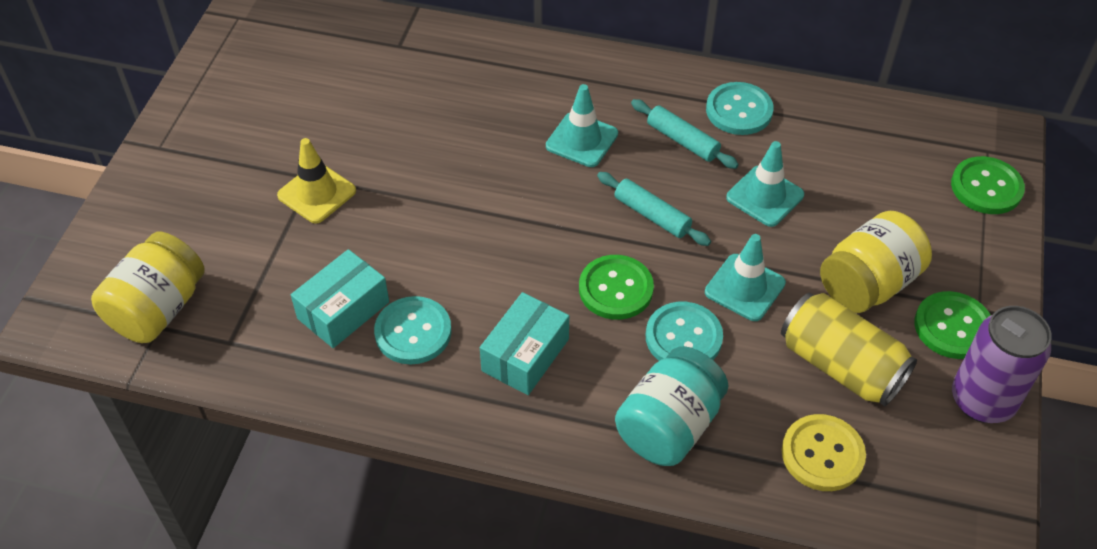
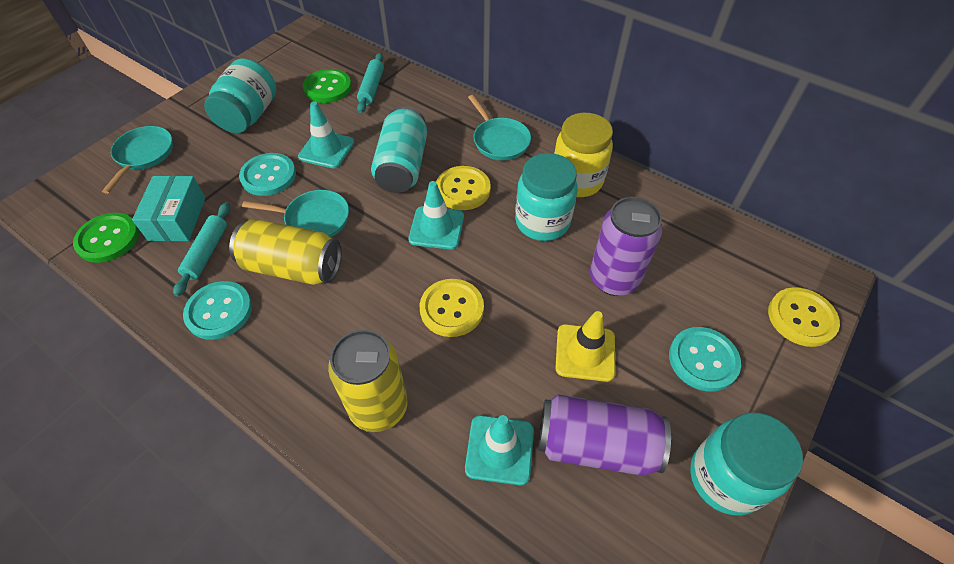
green button: 3 -> 2
purple can: 1 -> 2
turquoise box: 2 -> 1
turquoise can: 0 -> 1
turquoise jar: 1 -> 3
turquoise pan: 0 -> 3
yellow button: 1 -> 3
yellow can: 1 -> 2
yellow jar: 2 -> 1

